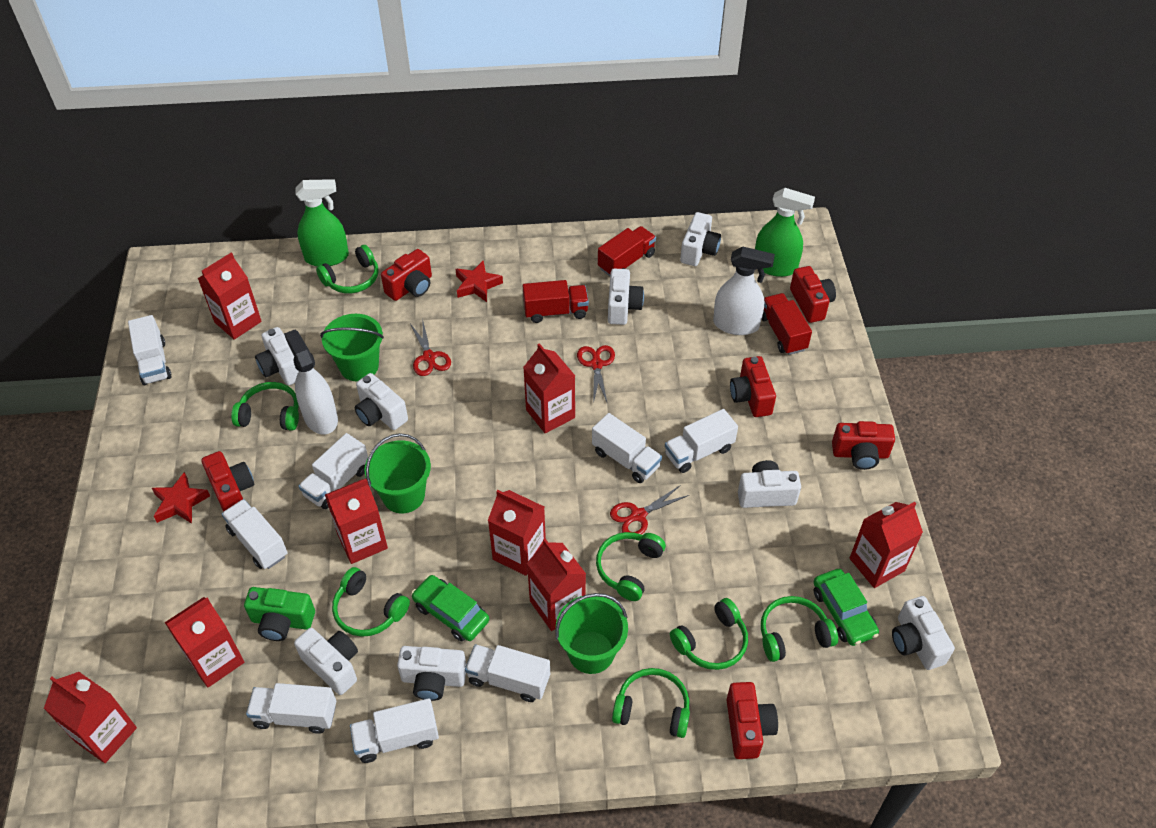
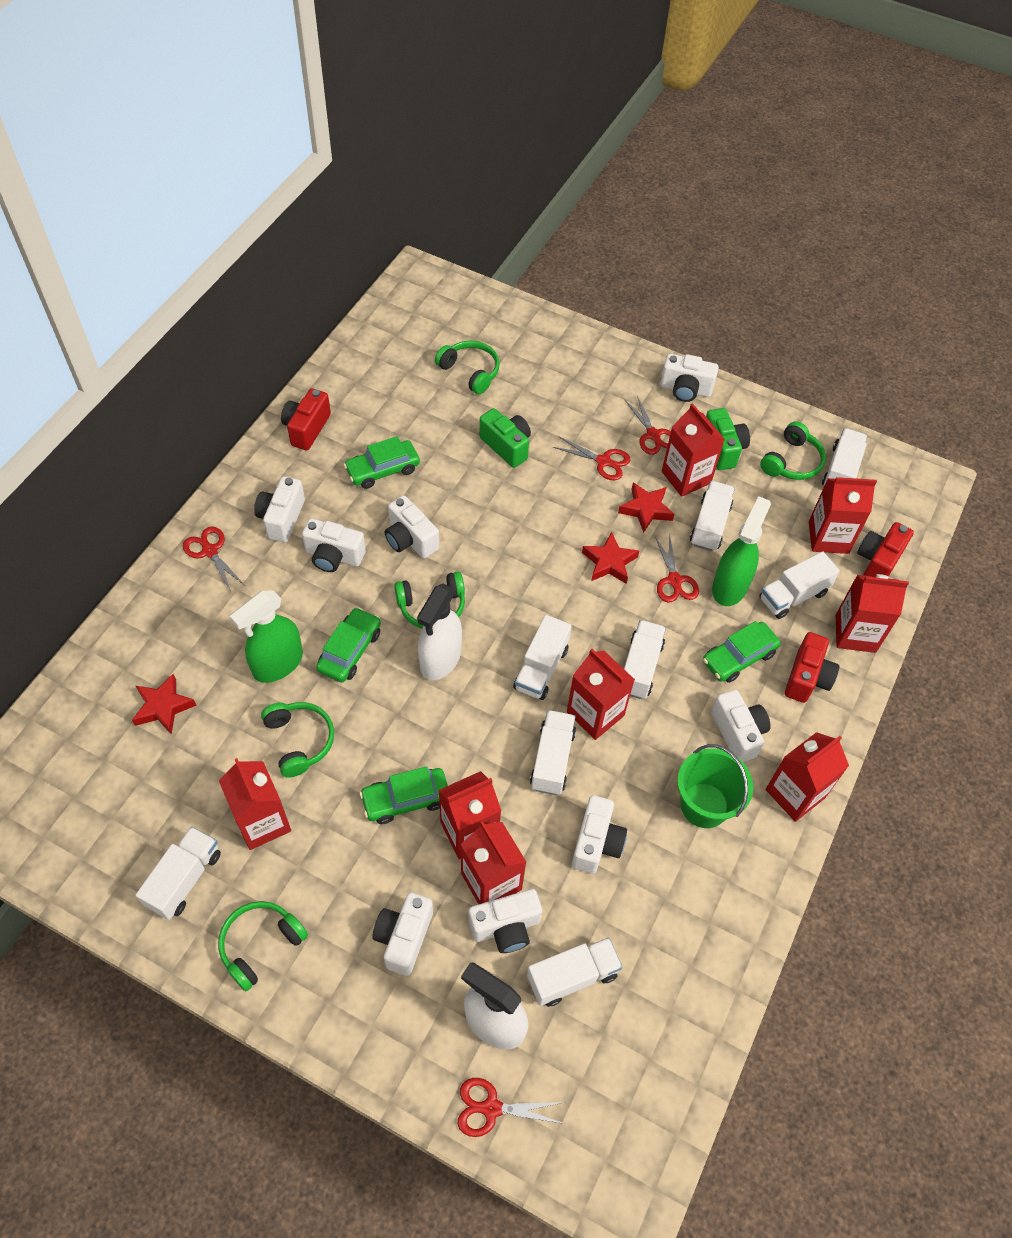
green bucket: 3 -> 1
green camera: 1 -> 2
green car: 2 -> 4
green headphones: 7 -> 5
red camera: 6 -> 3
red scissors: 3 -> 5
red star: 2 -> 3
red truck: 3 -> 0

